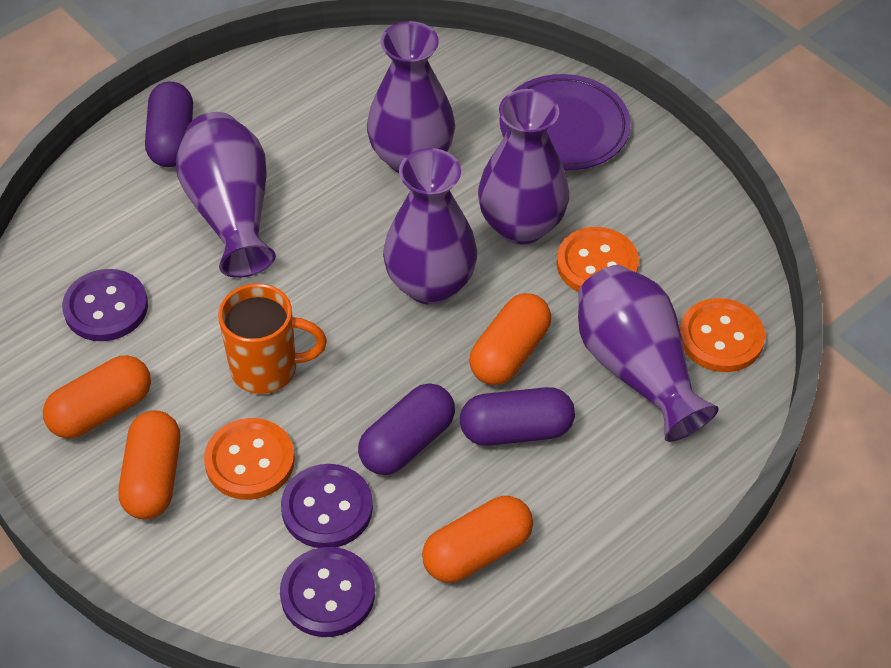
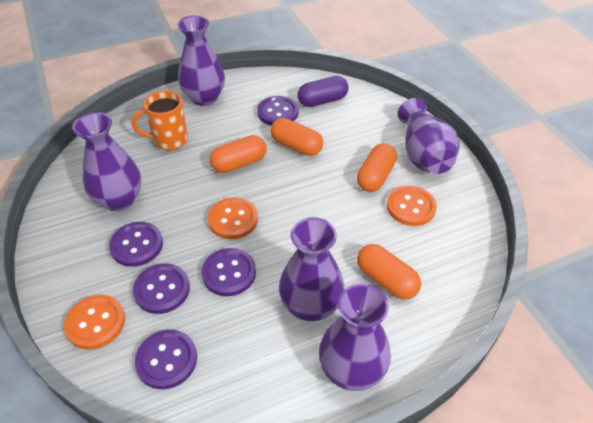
purple button: 3 -> 5
purple capsule: 3 -> 1
purple plate: 1 -> 0

